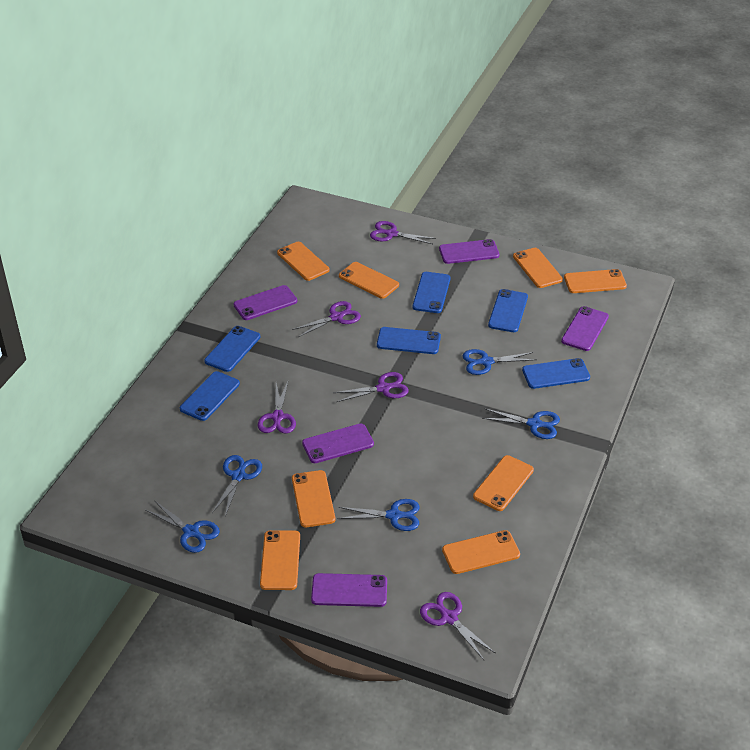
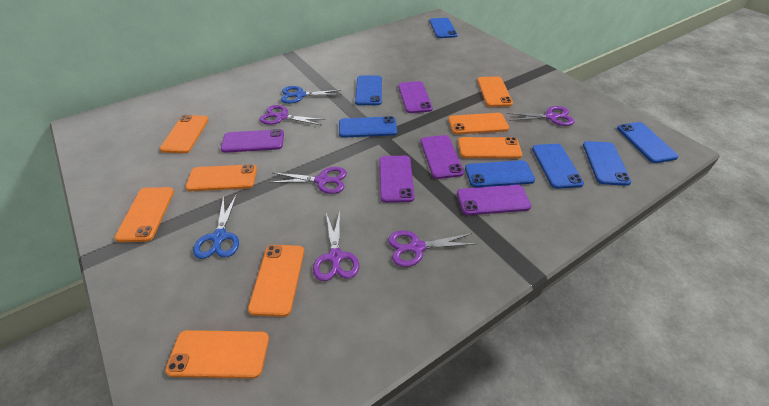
blue phone: 6 -> 7
blue scissors: 5 -> 2

